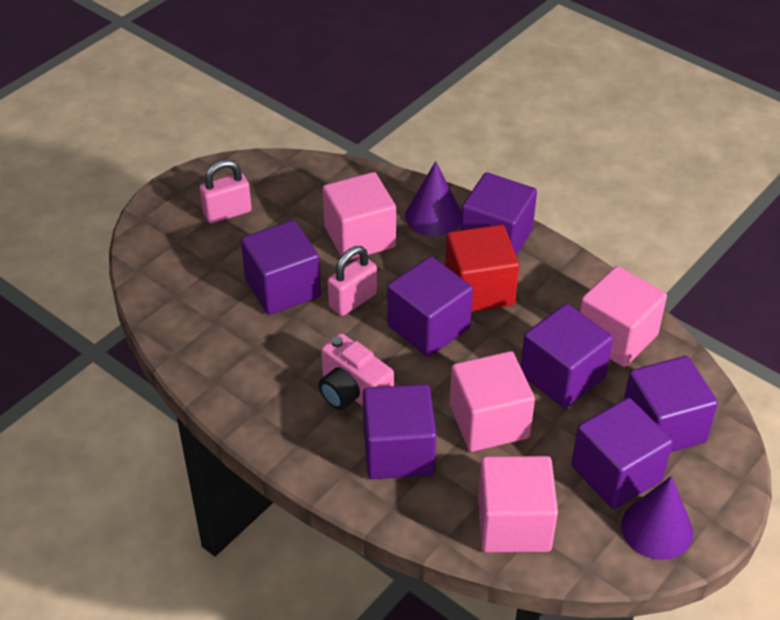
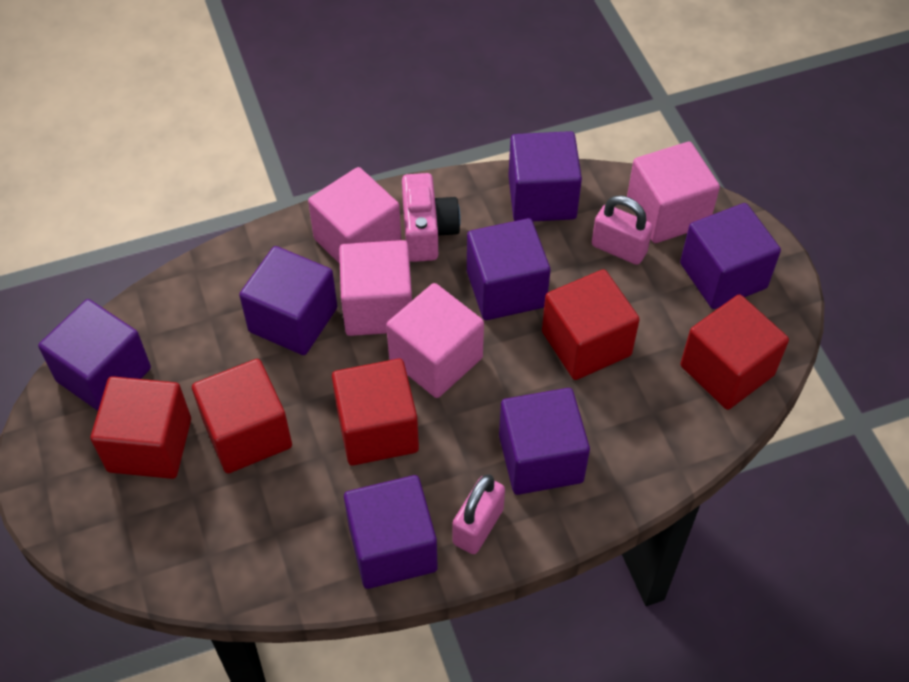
purple cone: 2 -> 0
red cube: 1 -> 5

